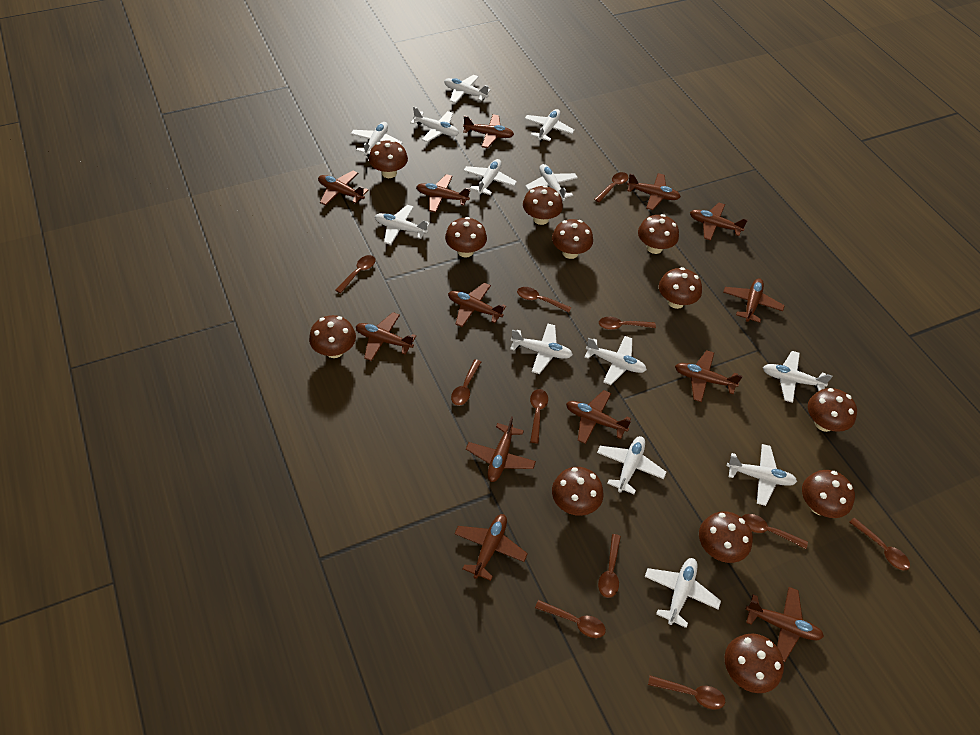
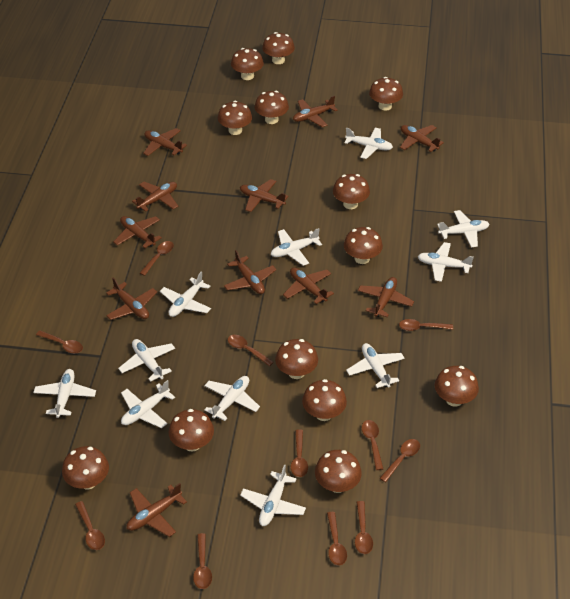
brown mushroom: 12 -> 13
brown plane: 13 -> 11
white plane: 13 -> 11

